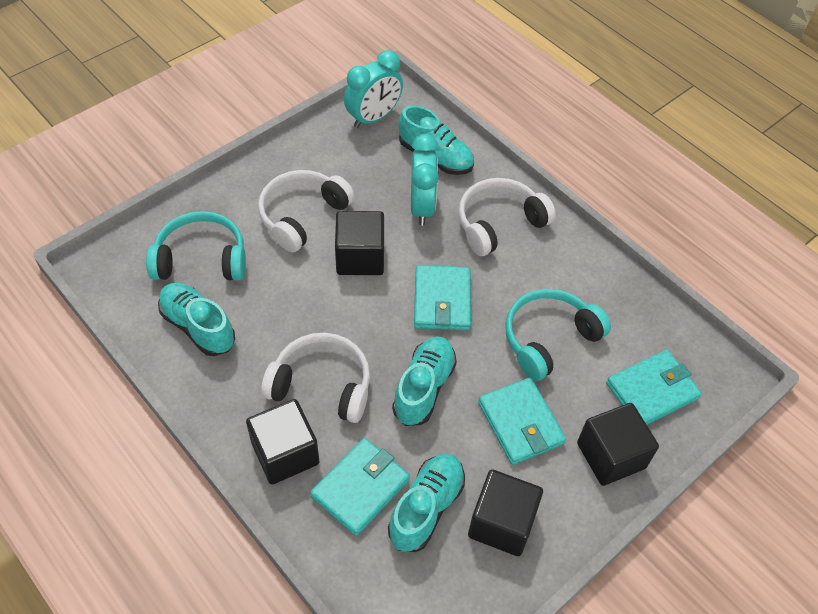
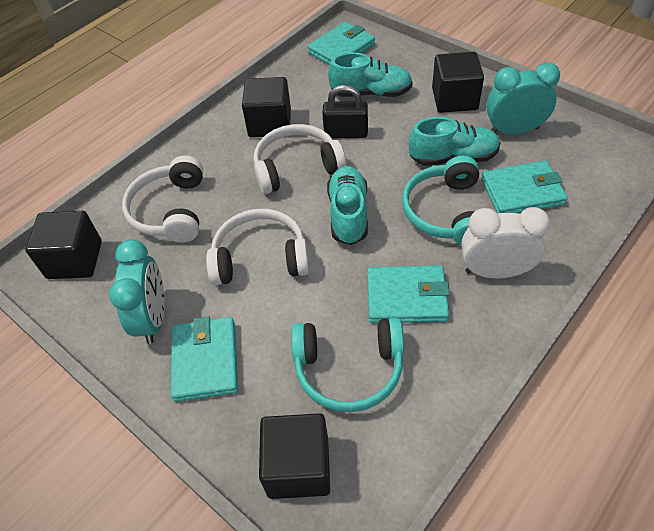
black padlock: 0 -> 1
turquoise shoe: 4 -> 3
white clock: 0 -> 1

